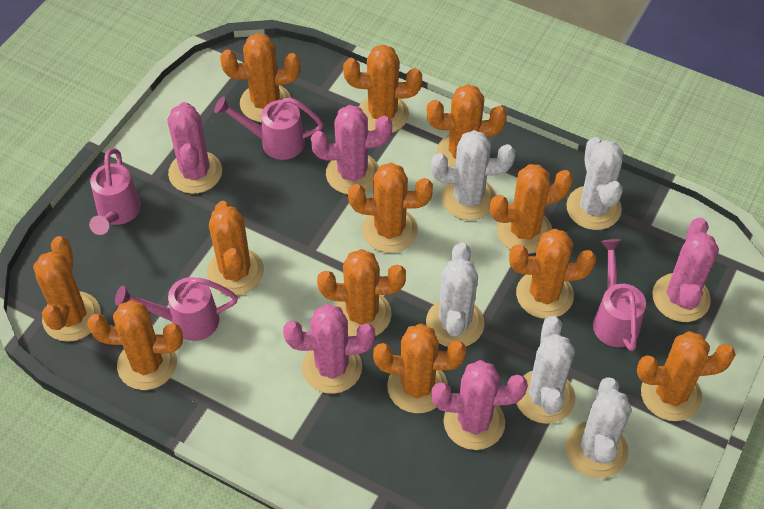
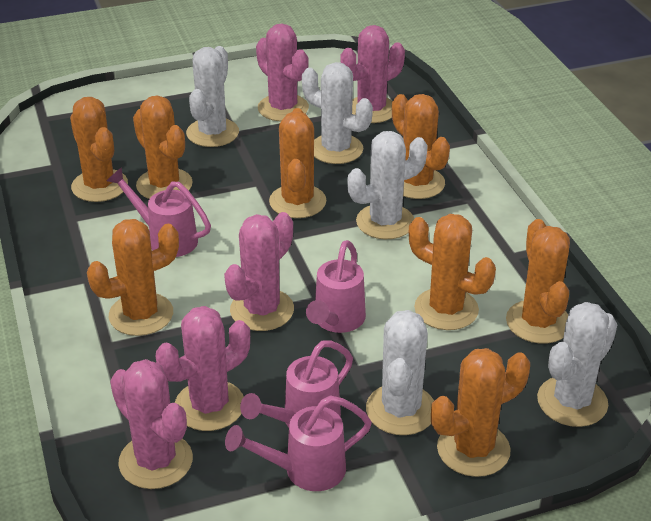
orange cactus: 12 -> 8

